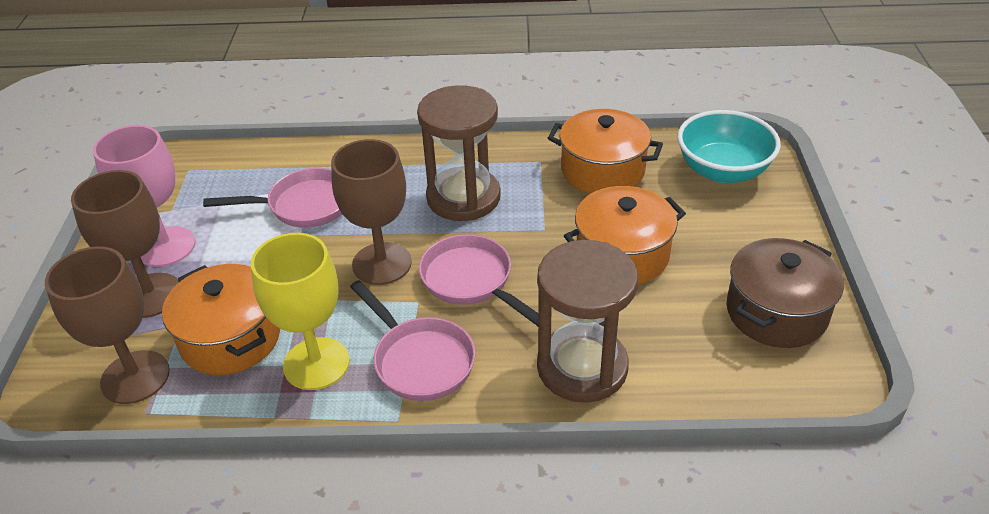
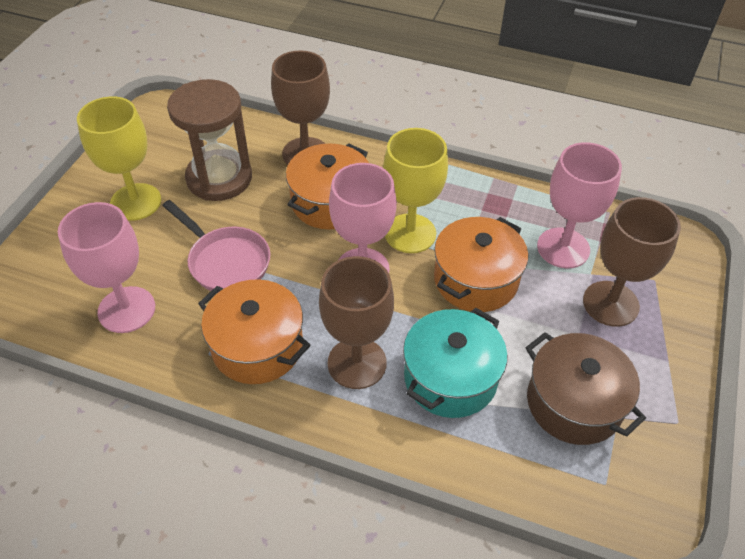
brown hourglass: 2 -> 1
pink goblet: 1 -> 3
pink pan: 3 -> 1
turquoise bowl: 1 -> 0
turquoise pot: 0 -> 1
yellow goblet: 1 -> 2

